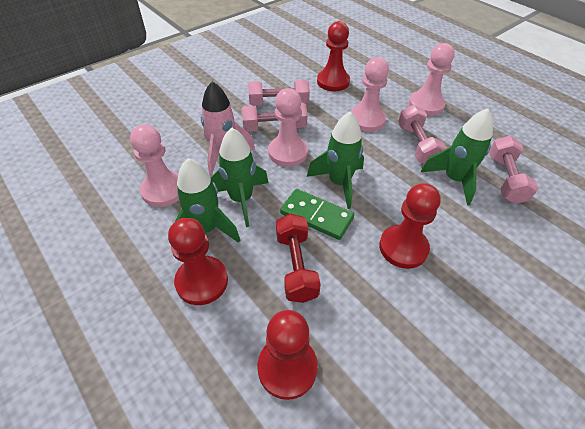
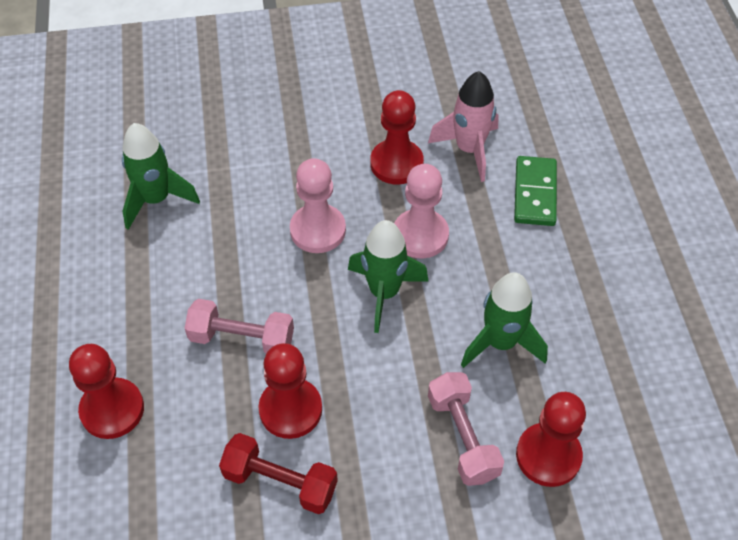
green rocket: 4 -> 3
pink dumbbell: 4 -> 2
pink pawn: 4 -> 2

